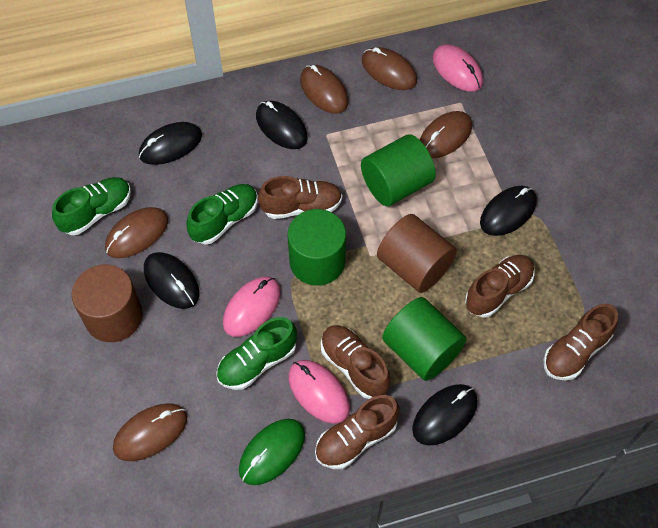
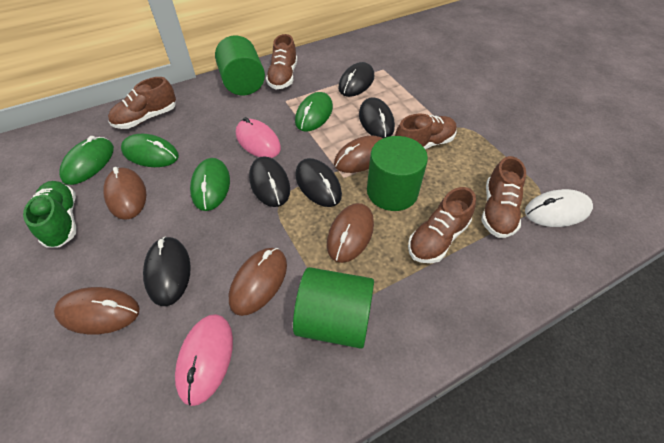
brown cylinder: 2 -> 0
green mouse: 1 -> 4
green shoe: 3 -> 1
pink mouse: 3 -> 2
white mouse: 0 -> 1

